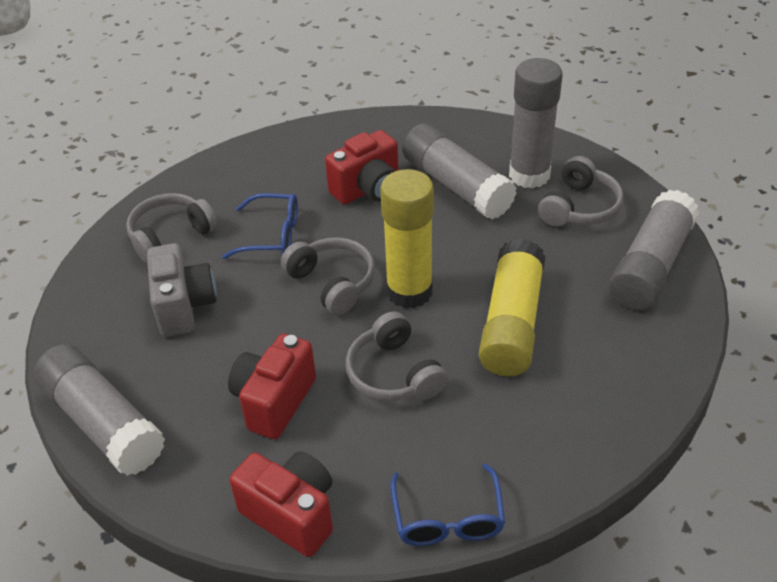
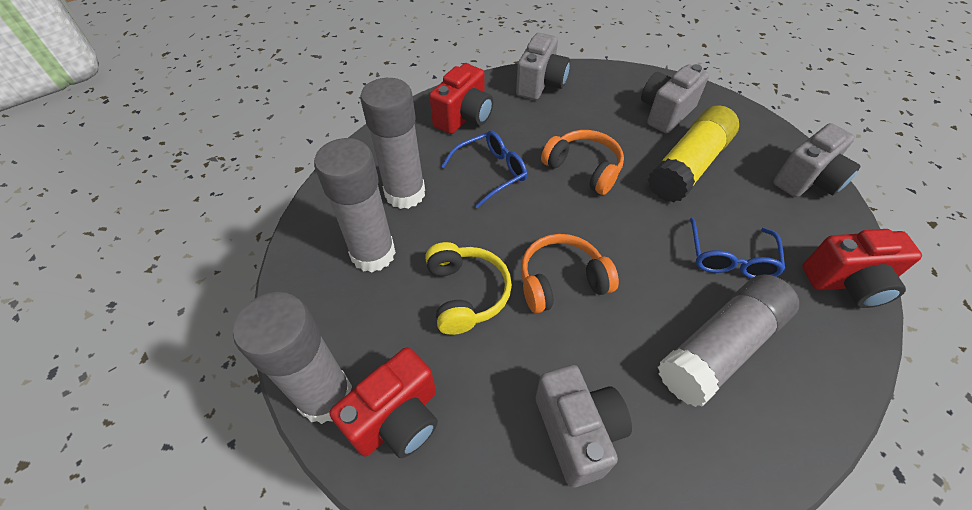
grey camera: 1 -> 4
grey headphones: 4 -> 0
orange headphones: 0 -> 2
yellow glue stick: 2 -> 1
yellow headphones: 0 -> 1

